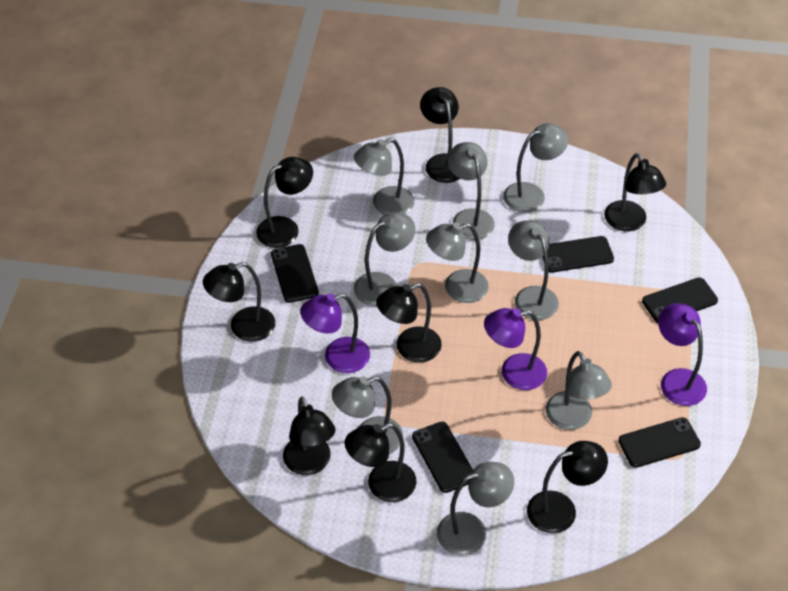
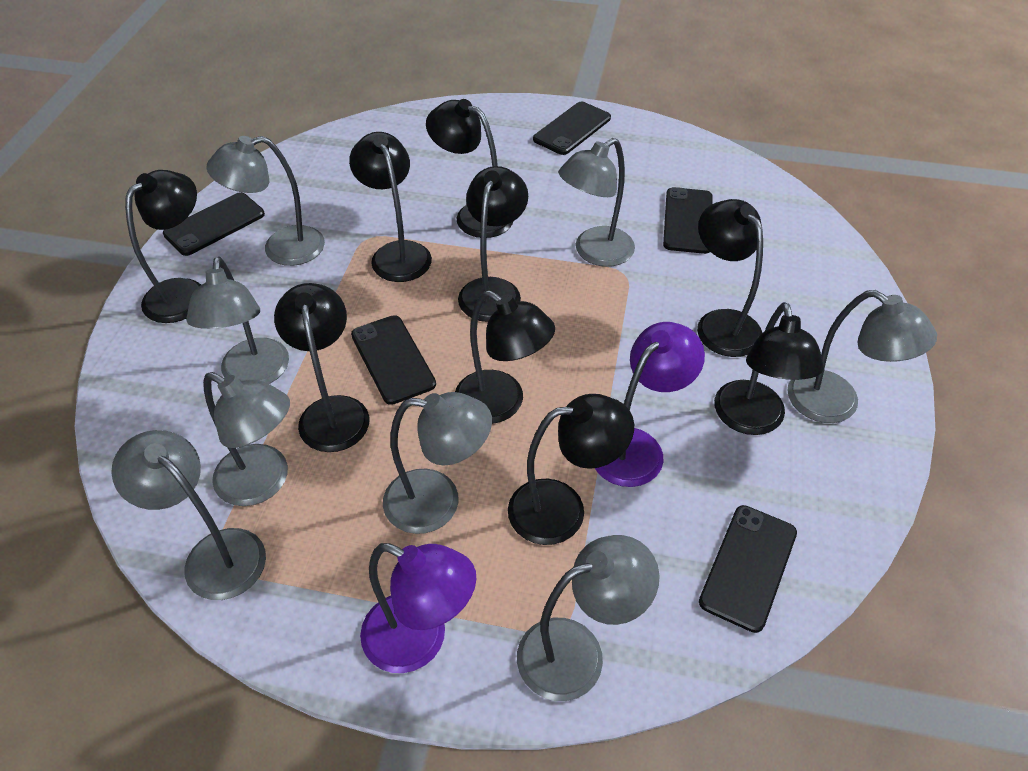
black lamp: 8 -> 9
grey lamp: 9 -> 8
purple lamp: 3 -> 2

